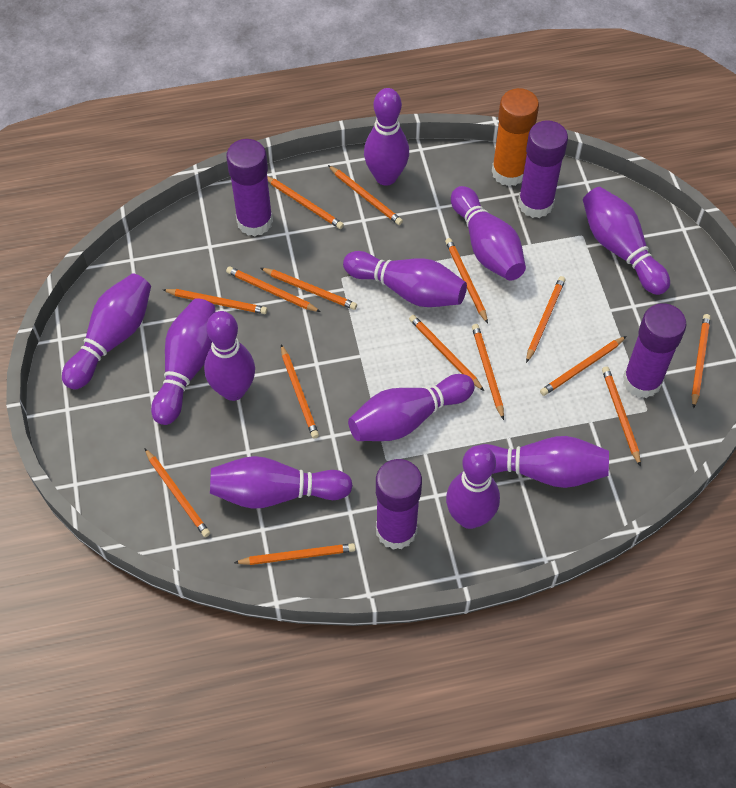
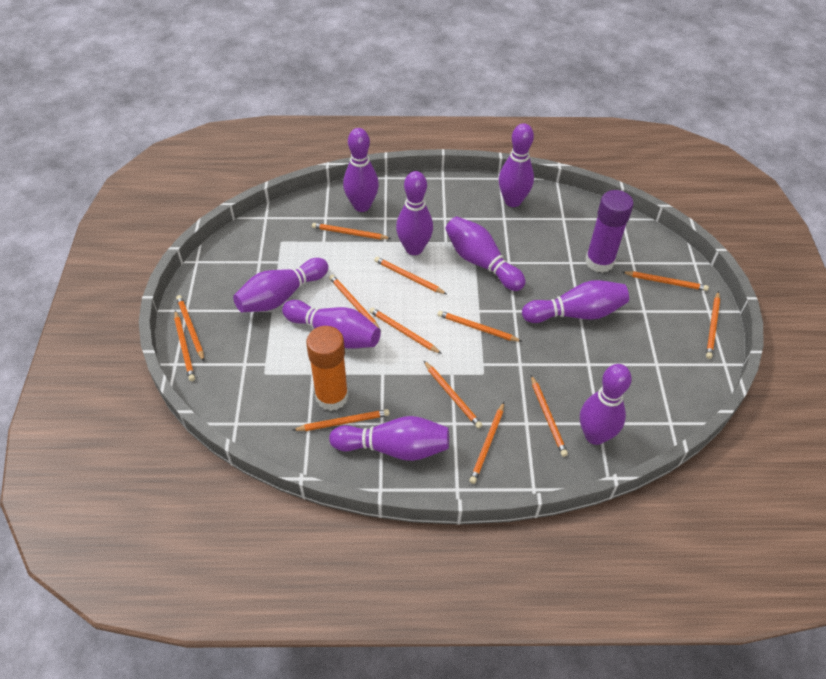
orange pencil: 15 -> 13
purple bowling pin: 11 -> 9
purple glue stick: 4 -> 1

